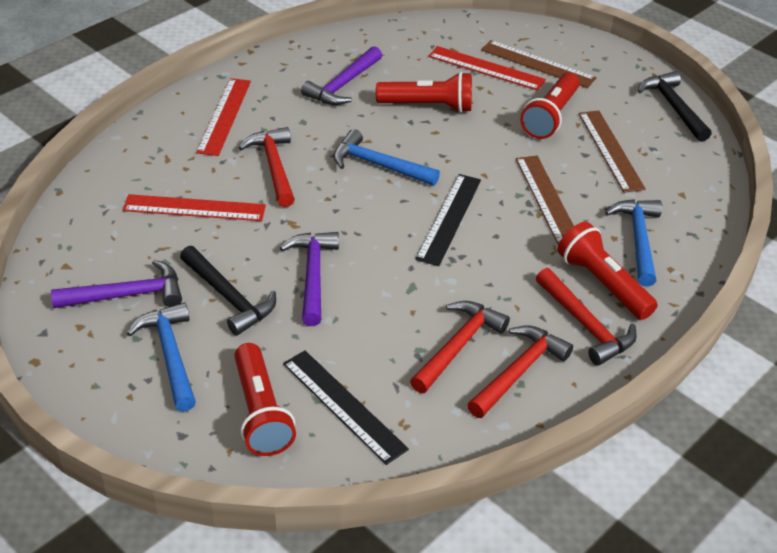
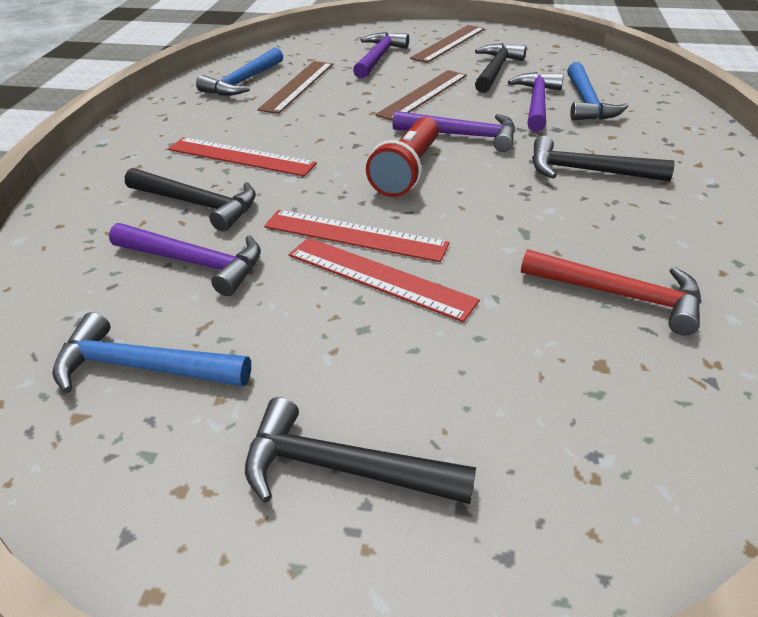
black hammer: 2 -> 4
black ruler: 2 -> 0
purple hammer: 3 -> 4
red flashlight: 4 -> 1
red hammer: 4 -> 1

